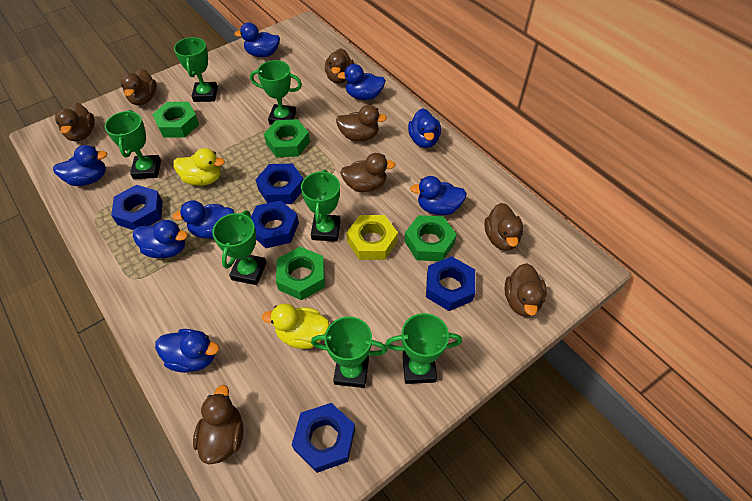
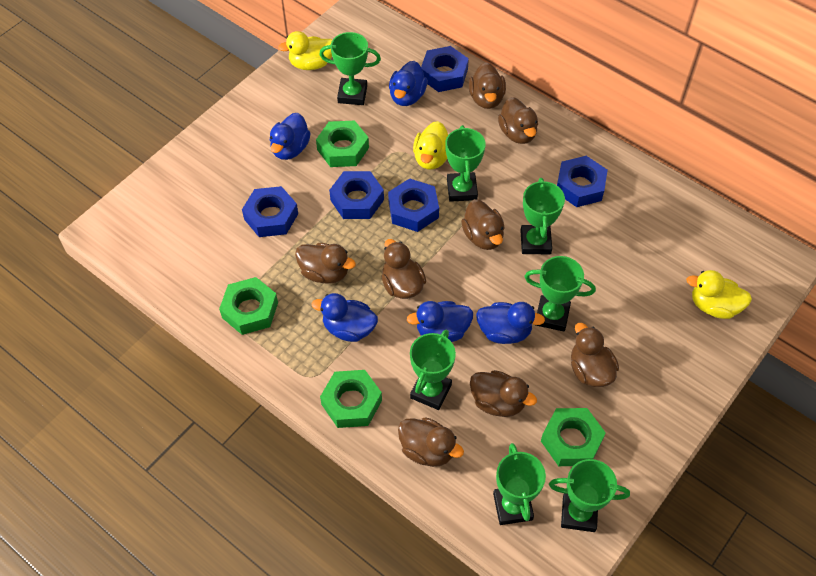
blue duck: 8 -> 5
yellow duck: 2 -> 3
yellow nut: 1 -> 0

